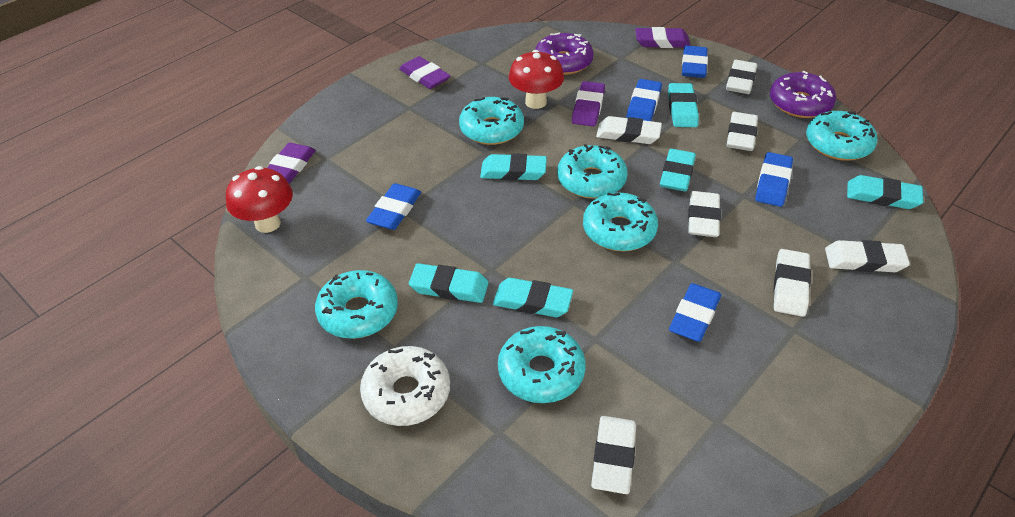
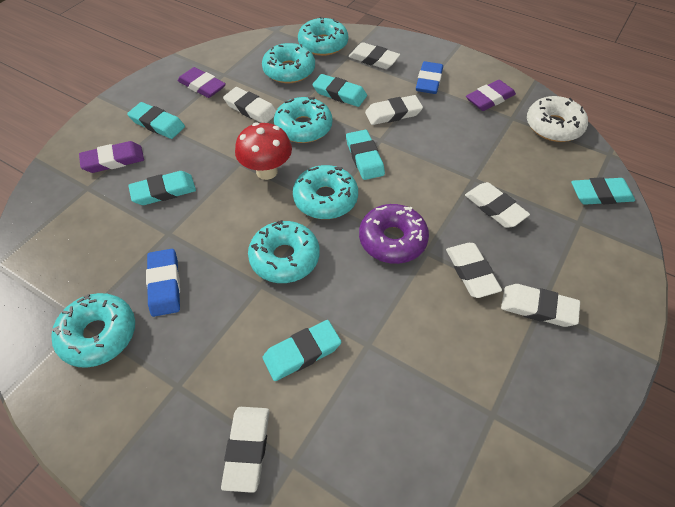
blue eraser: 5 -> 2
purple donut: 2 -> 1
purple eraser: 4 -> 3
red mushroom: 2 -> 1

